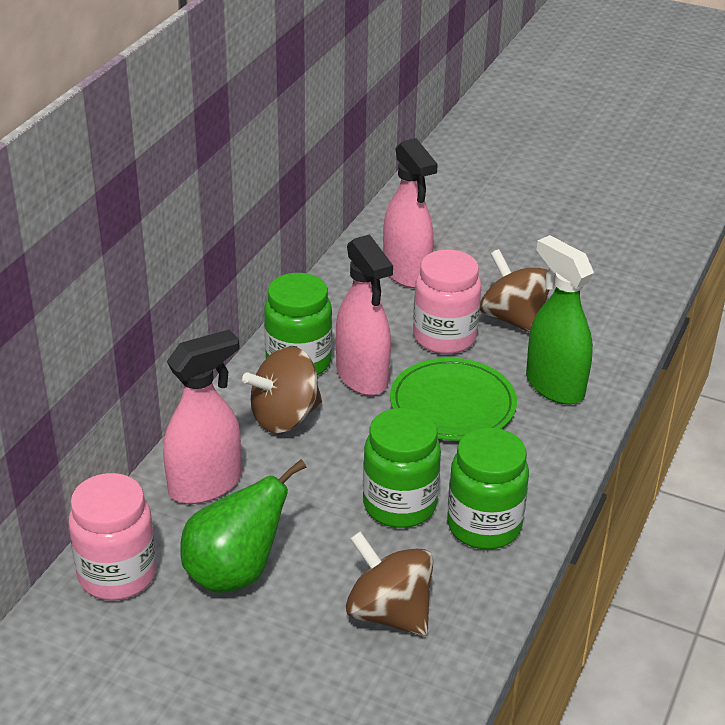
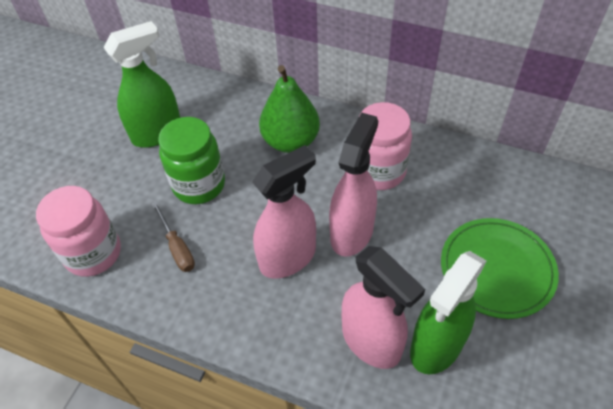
brown screwdriver: 0 -> 1
brown spinning top: 3 -> 0
green jar: 3 -> 1
green spray bottle: 1 -> 2

